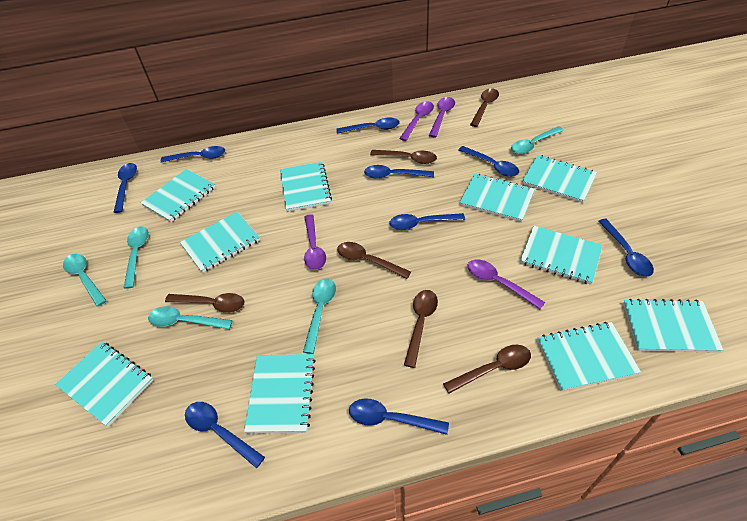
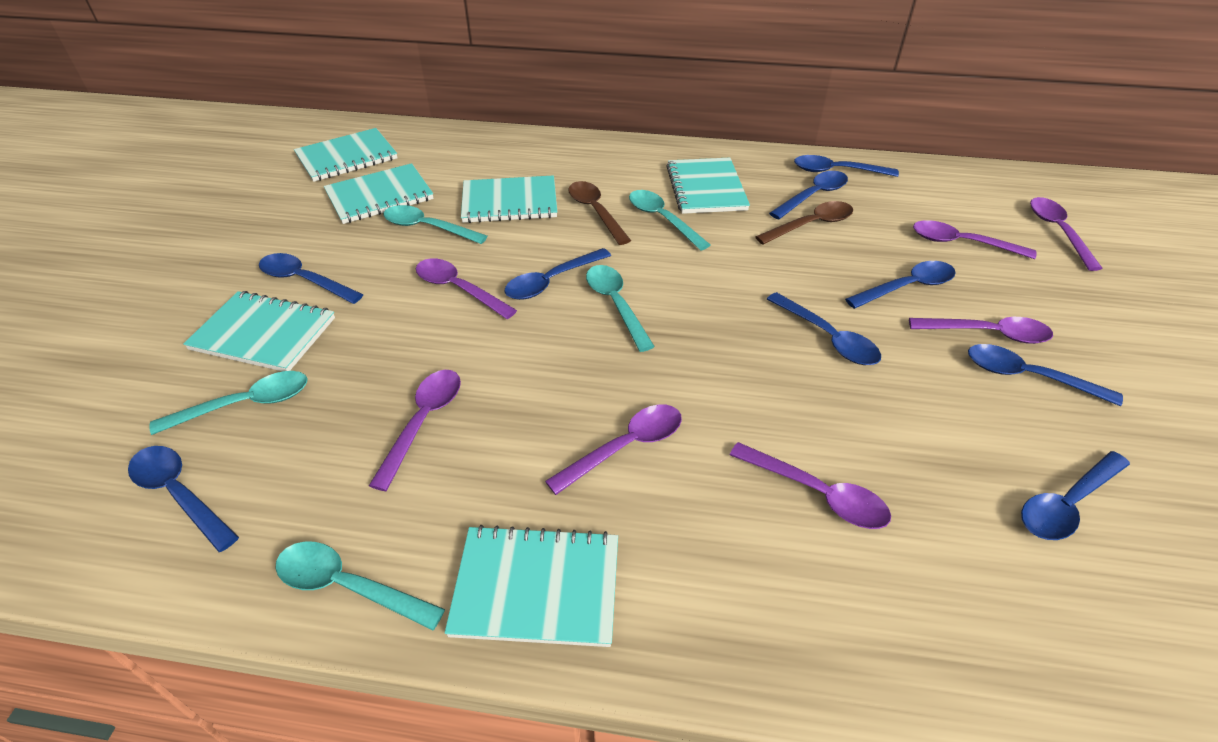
brown spoon: 6 -> 2
purple spoon: 4 -> 7
turquoise notebook: 10 -> 6

